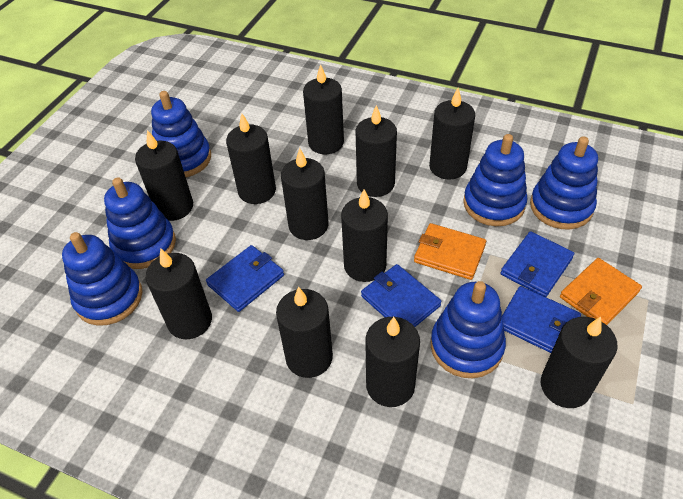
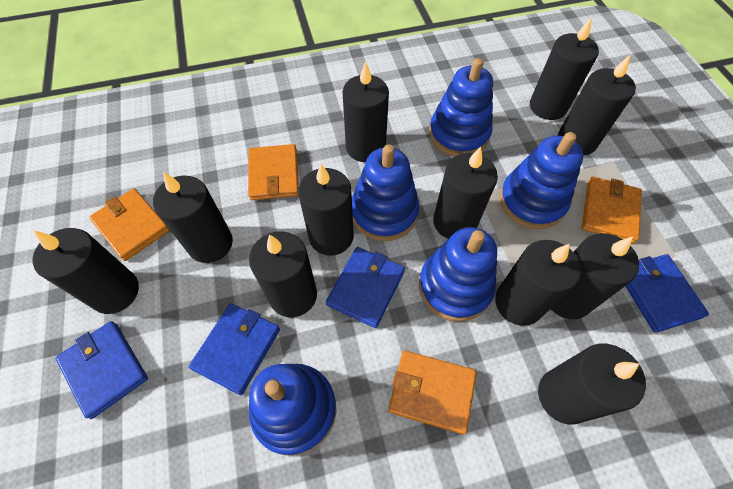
blue stacking toy: 6 -> 5
orange wallet: 2 -> 4

